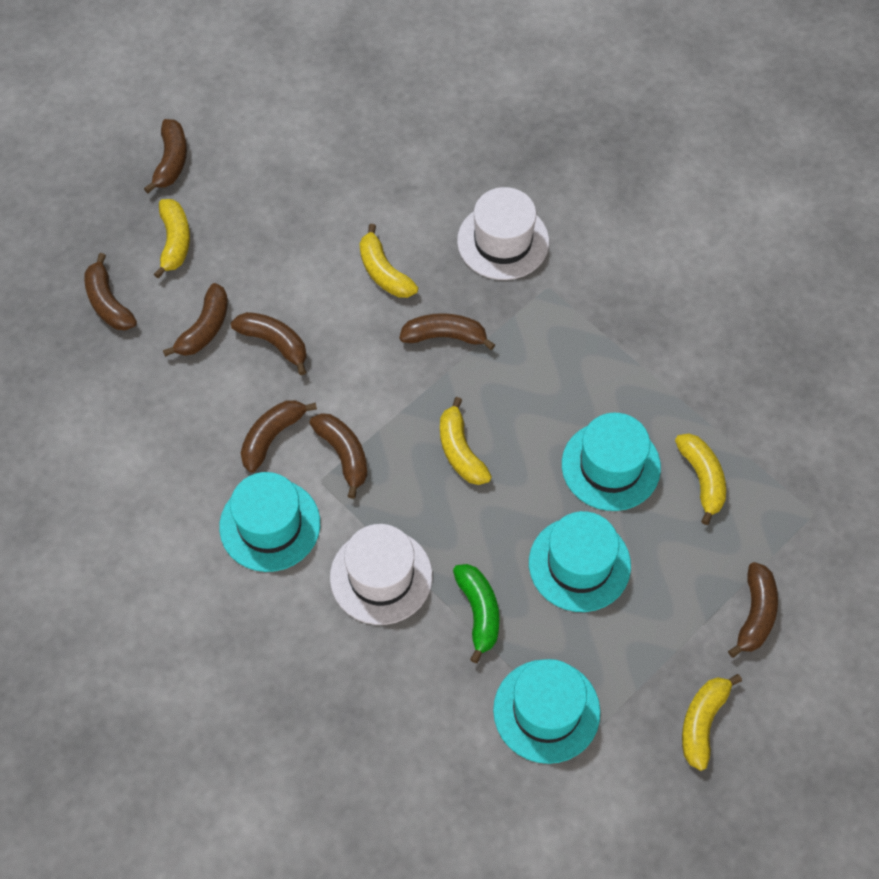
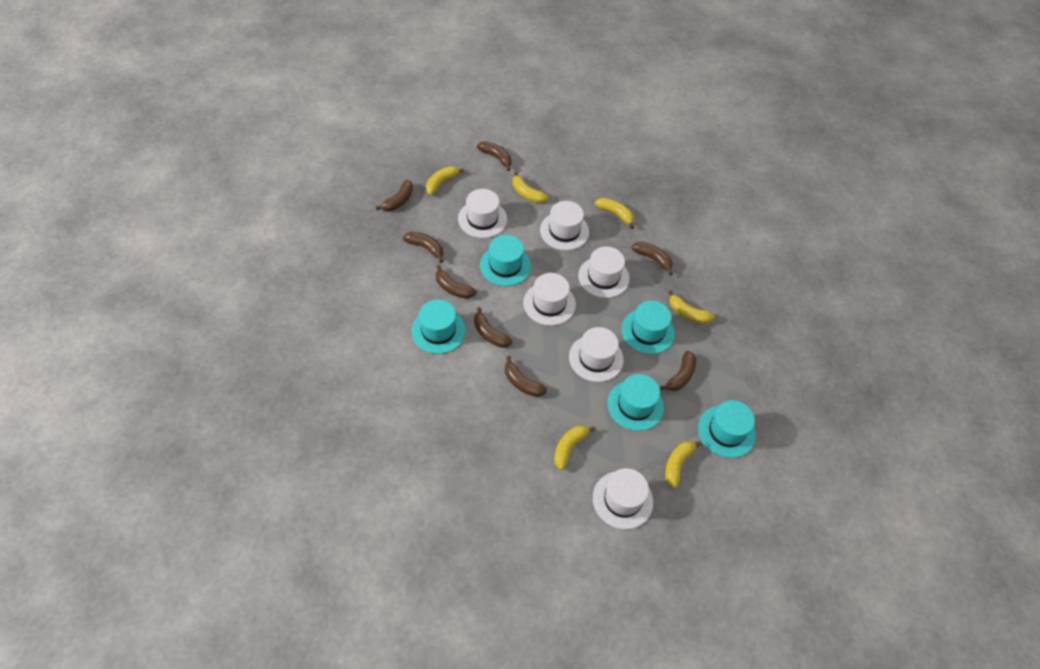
green banana: 1 -> 0
turquoise hat: 4 -> 5
white hat: 2 -> 6
yellow banana: 5 -> 6

